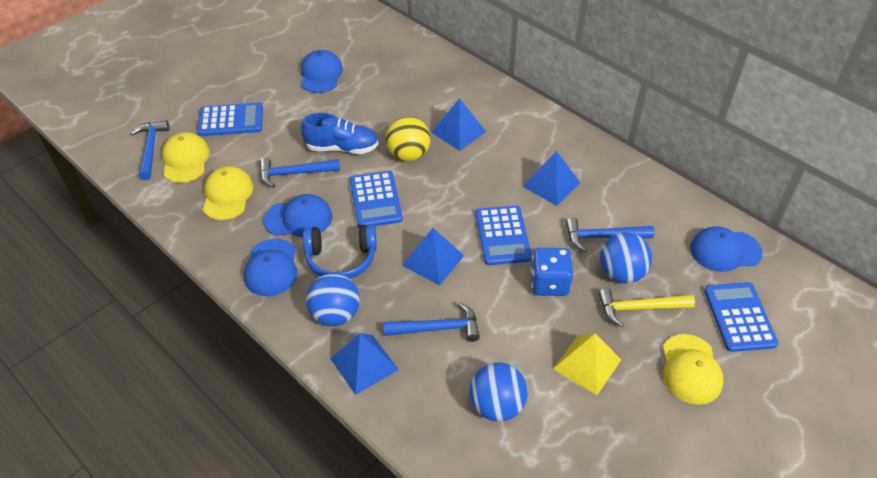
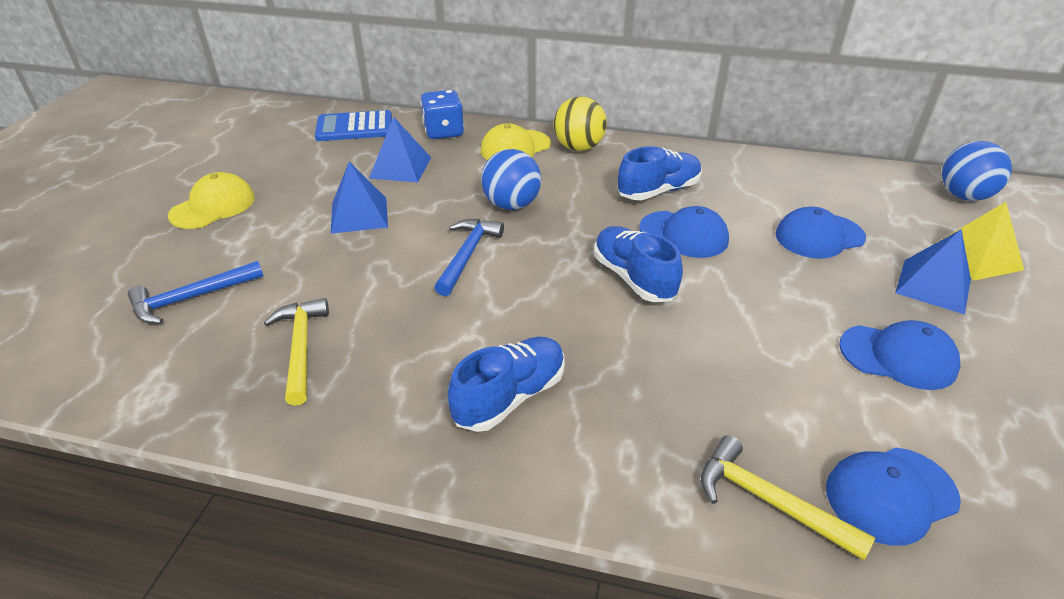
blue ball: 3 -> 2
blue calculator: 4 -> 1
blue hammer: 4 -> 2
blue headphones: 1 -> 0
blue pyramid: 4 -> 3
blue shoe: 1 -> 3
yellow cap: 3 -> 2
yellow hammer: 1 -> 2

